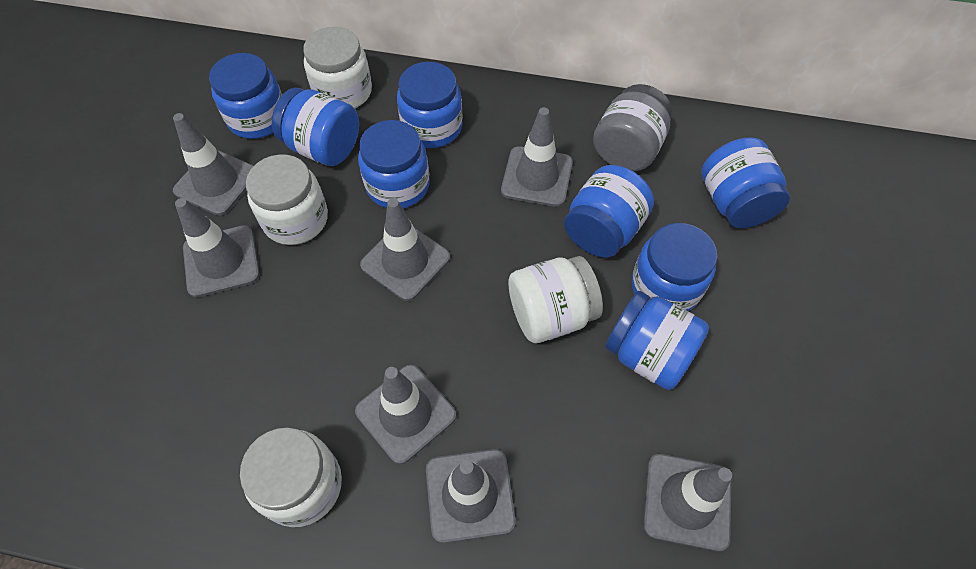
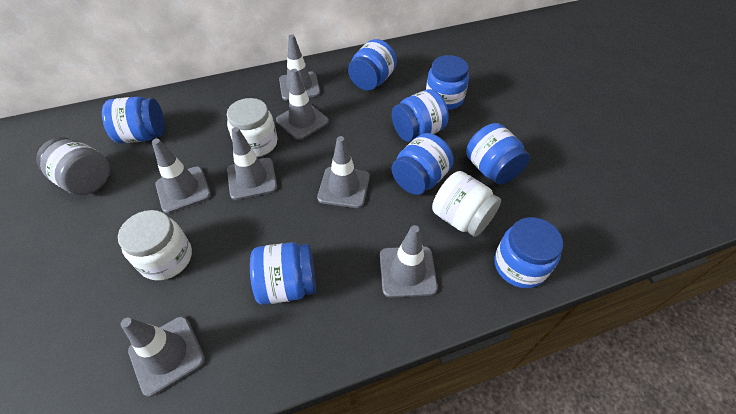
white jar: 4 -> 3

